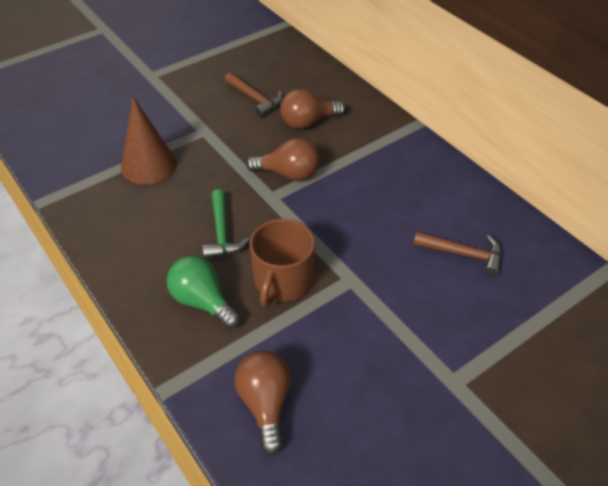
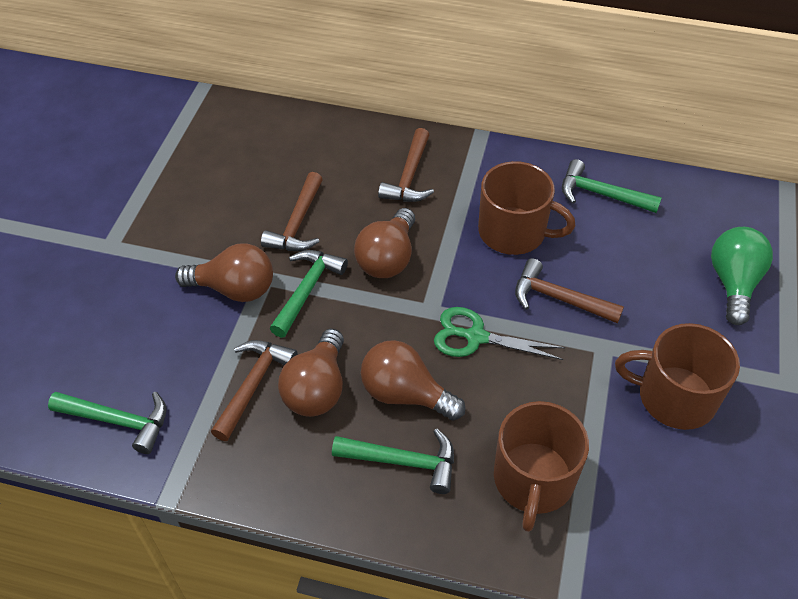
brown cone: 1 -> 0
brown hammer: 2 -> 4
brown light bulb: 3 -> 4
brown mug: 1 -> 3
green hammer: 1 -> 4
green scissors: 0 -> 1

